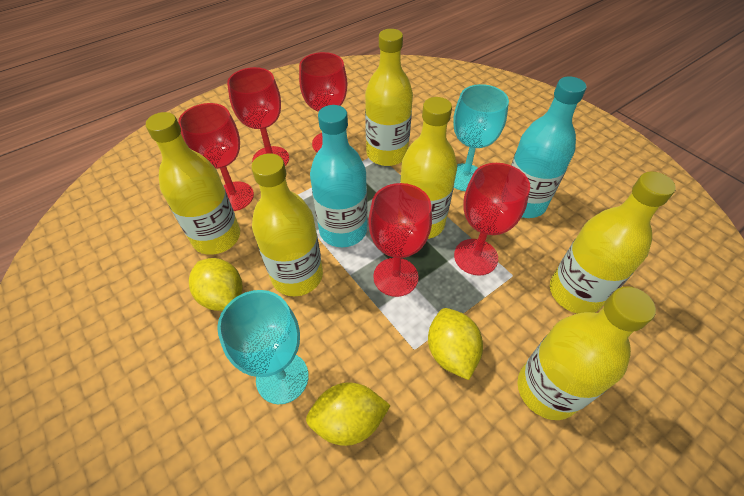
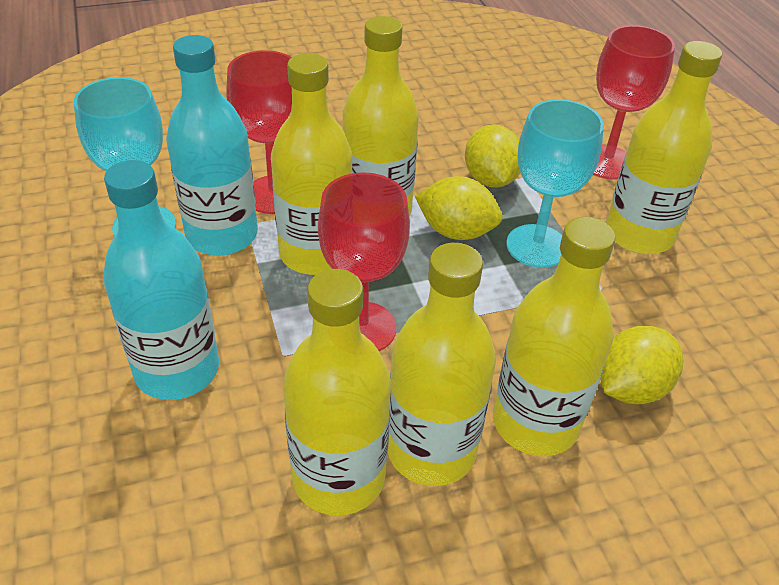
red goblet: 5 -> 3

